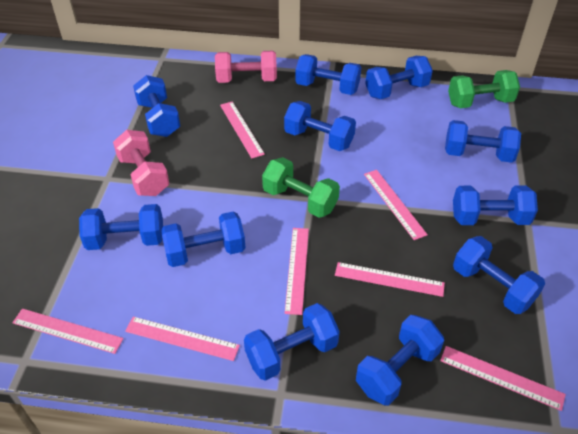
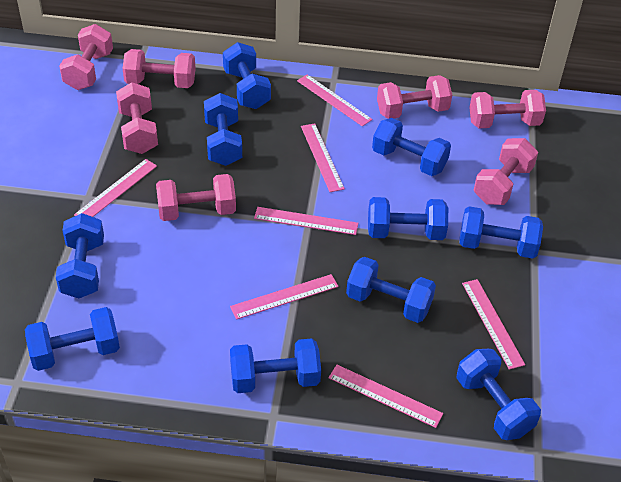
blue dumbbell: 11 -> 10
green dumbbell: 2 -> 0
pink dumbbell: 2 -> 7

